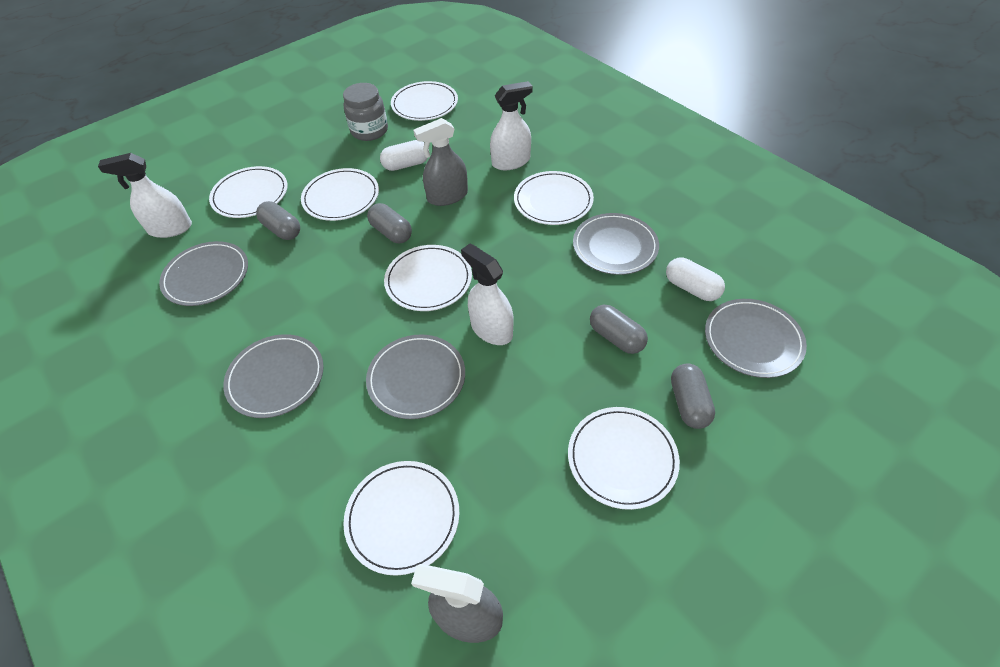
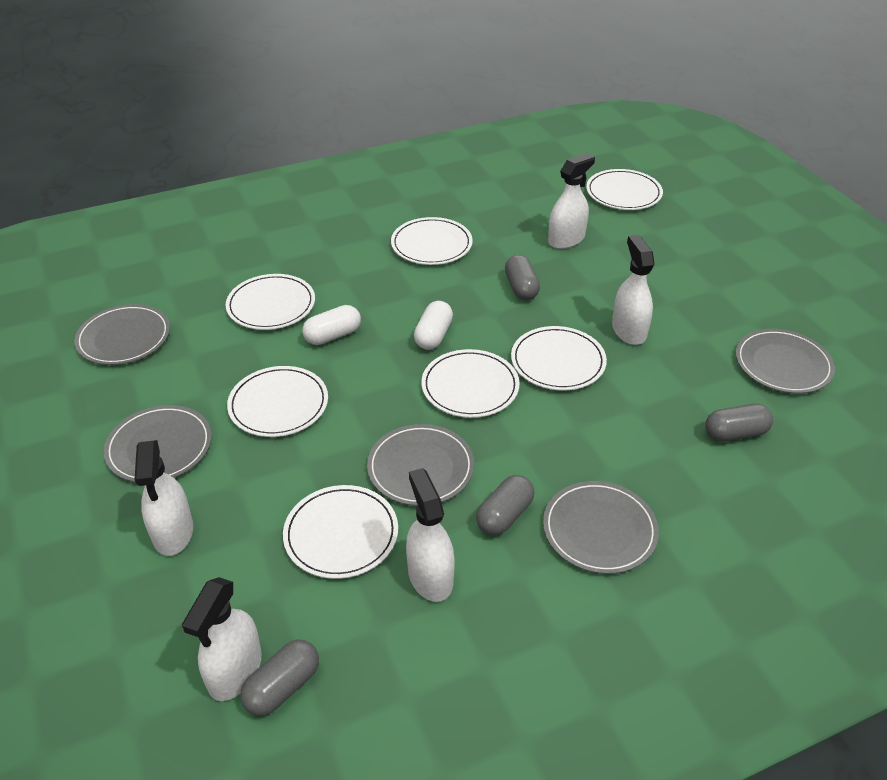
grey jar: 1 -> 0
grey spray bottle: 2 -> 0
white spray bottle: 3 -> 5

